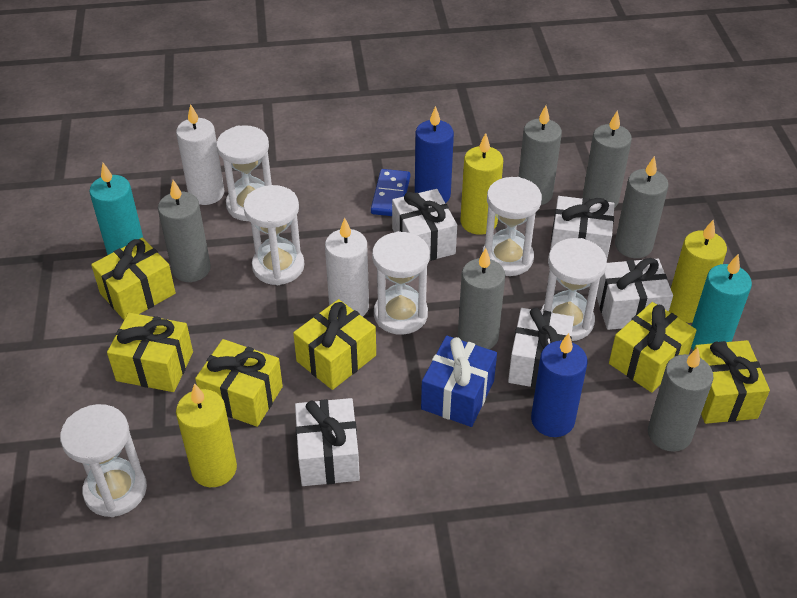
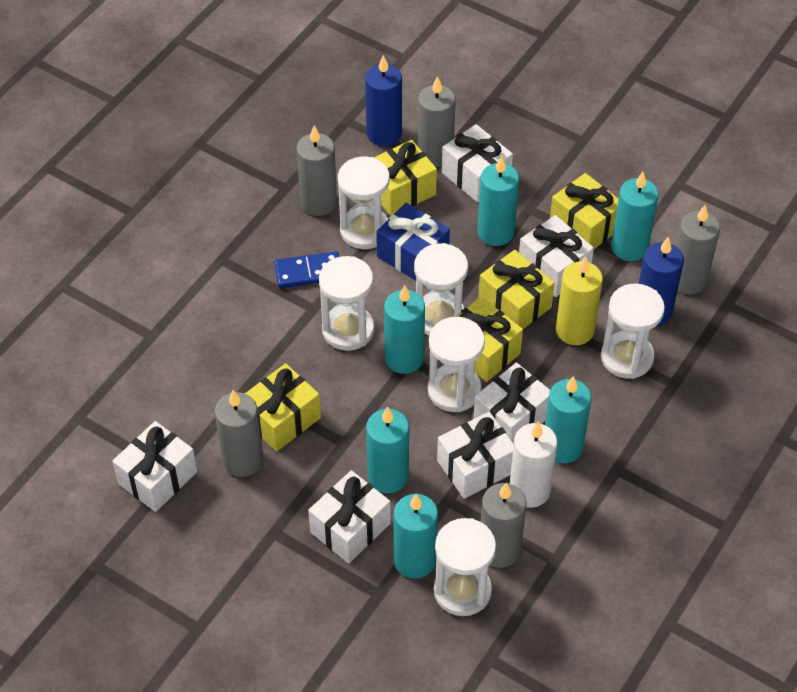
grey candle: 6 -> 5
turquoise candle: 2 -> 6
white candle: 2 -> 1
white gift: 5 -> 6
yellow candle: 3 -> 1
yellow gift: 6 -> 5

